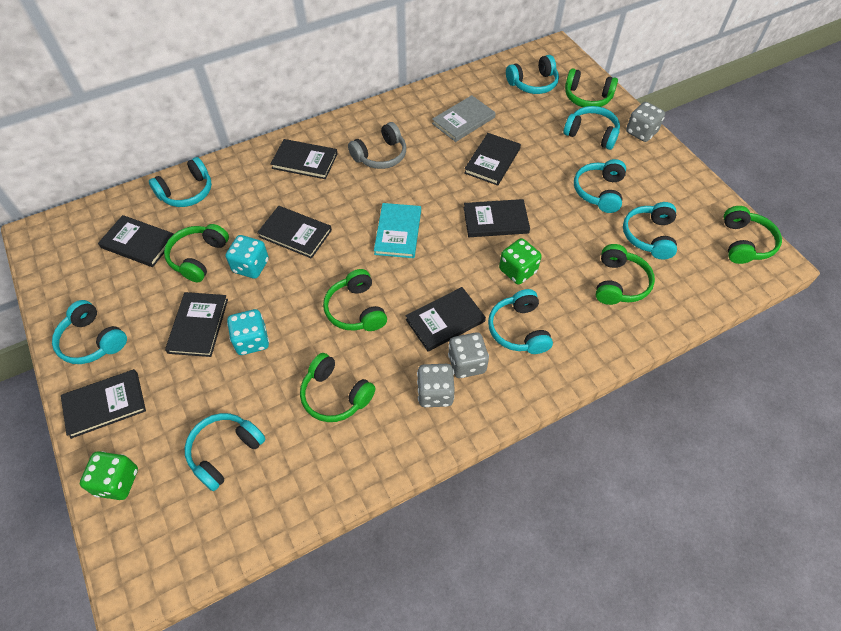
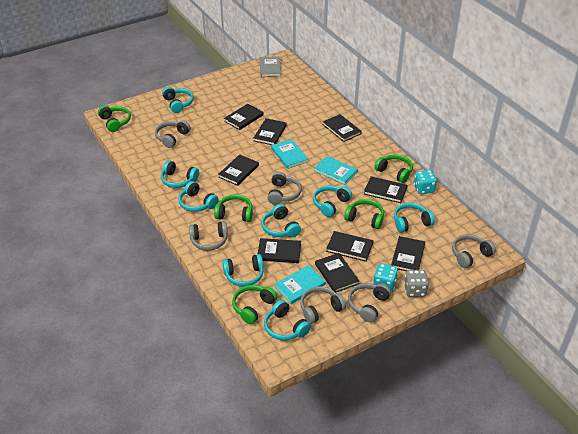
black book: 8 -> 9
green dice: 2 -> 0
green headphones: 6 -> 5
grey dice: 3 -> 1
grey headphones: 1 -> 6
turquoise book: 1 -> 3

